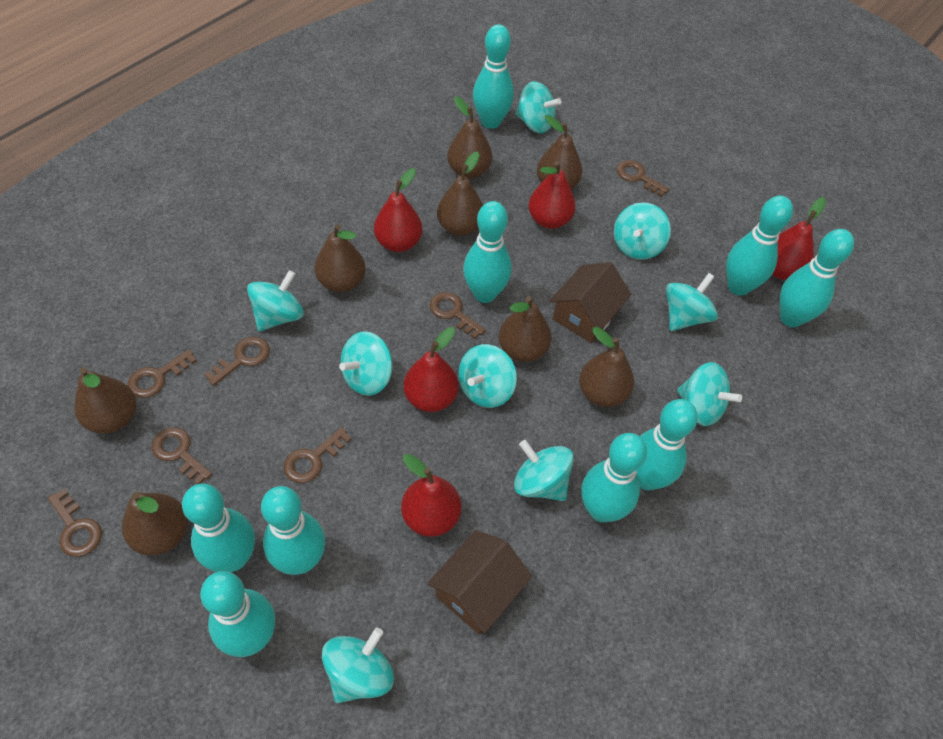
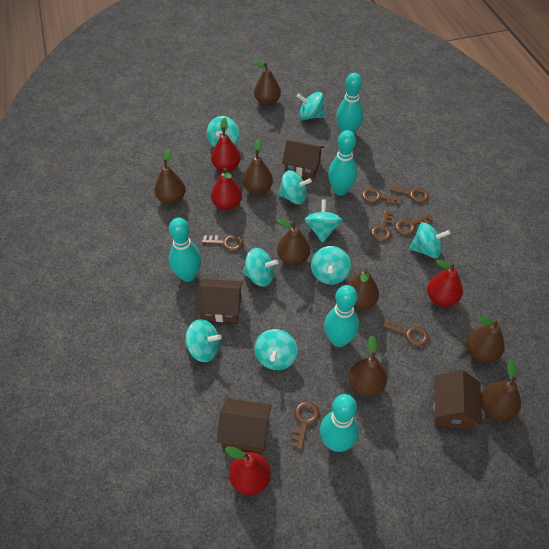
brown house: 2 -> 4
red pear: 5 -> 4
turquoise bowling pin: 9 -> 5

